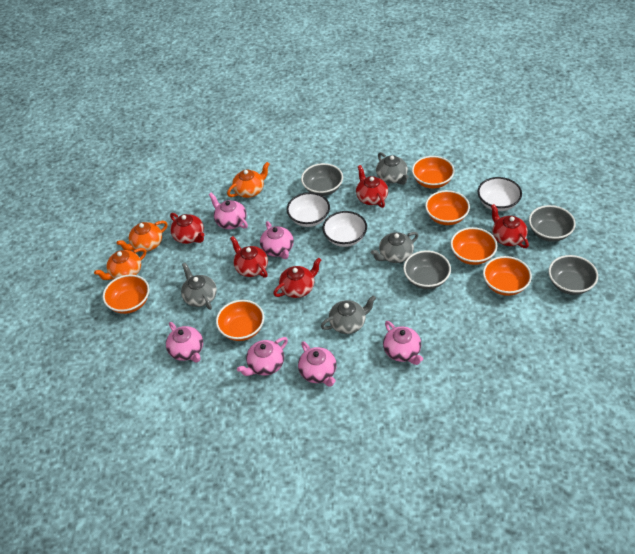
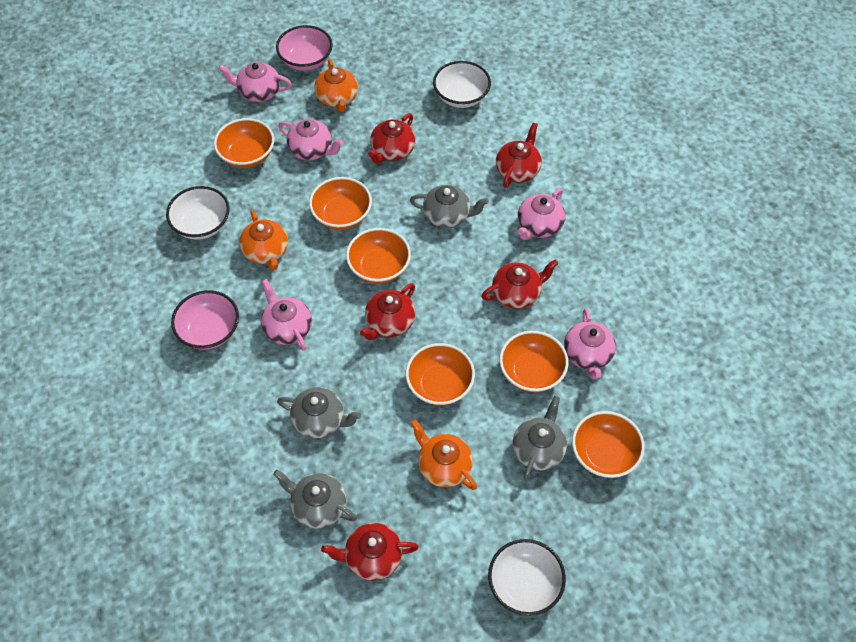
grey bowl: 4 -> 0
pink bowl: 0 -> 2
pink teapot: 6 -> 5

